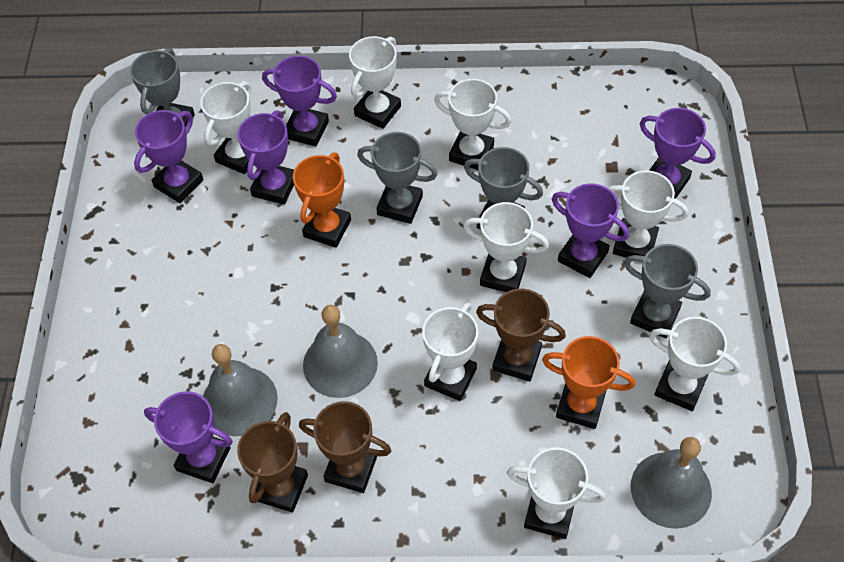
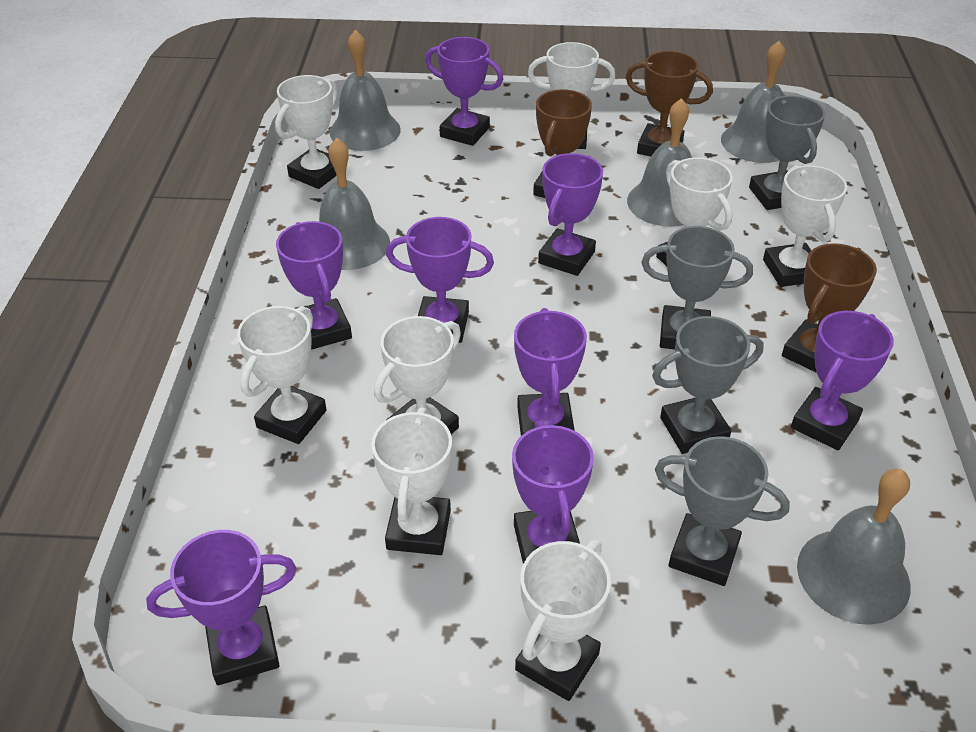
grey bell: 3 -> 5
orange trophy: 2 -> 0
purple trophy: 6 -> 8

